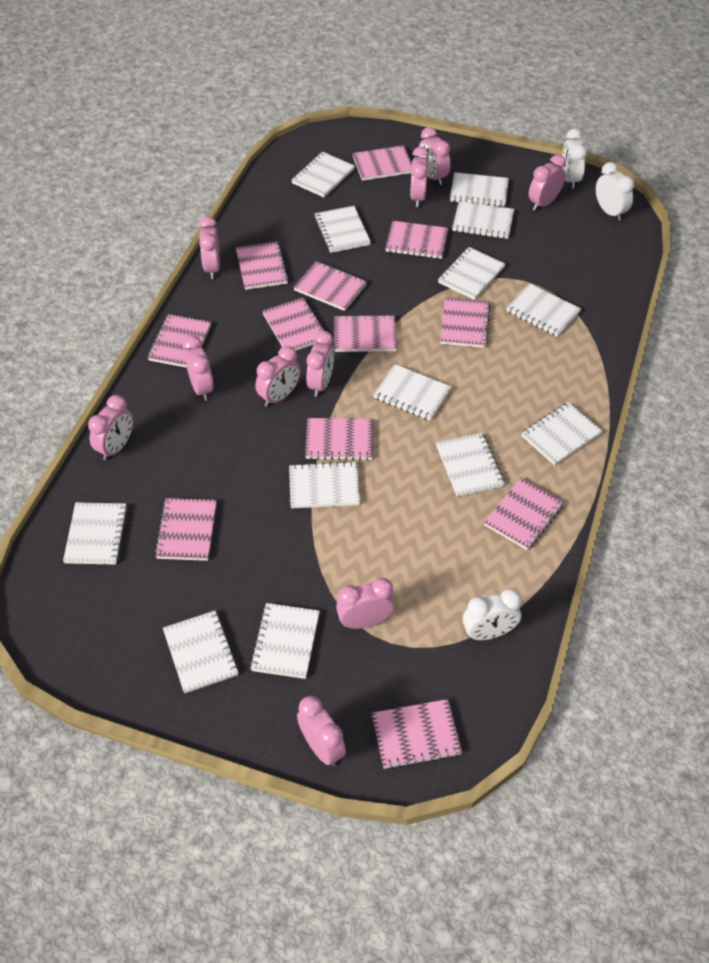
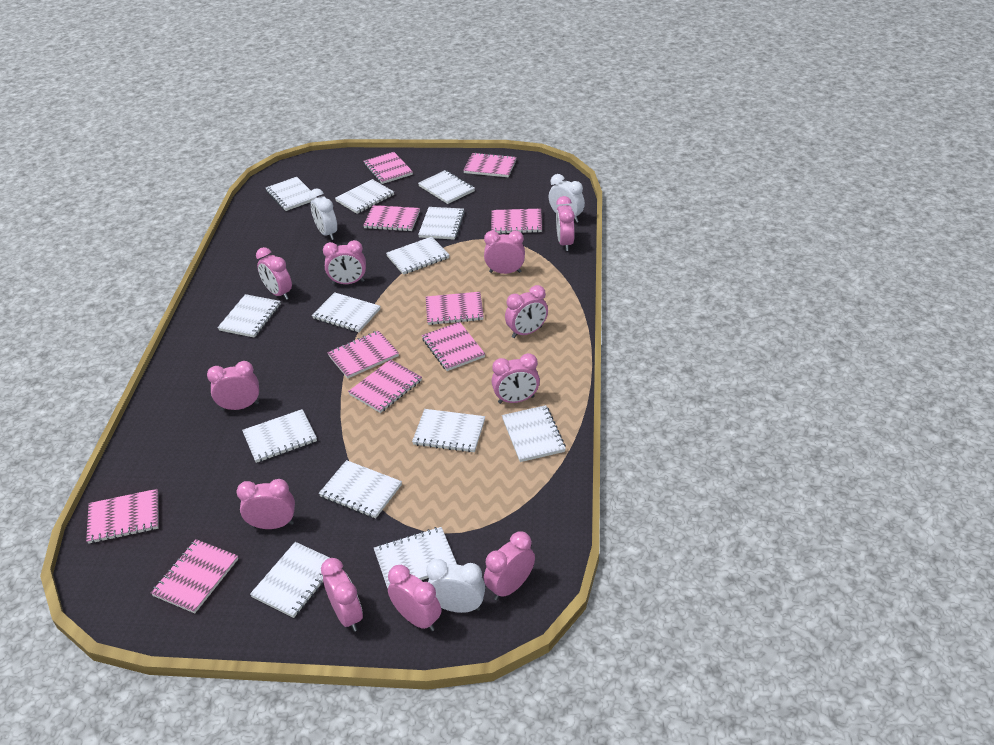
pink clock: 10 -> 11
pink notebook: 12 -> 10

